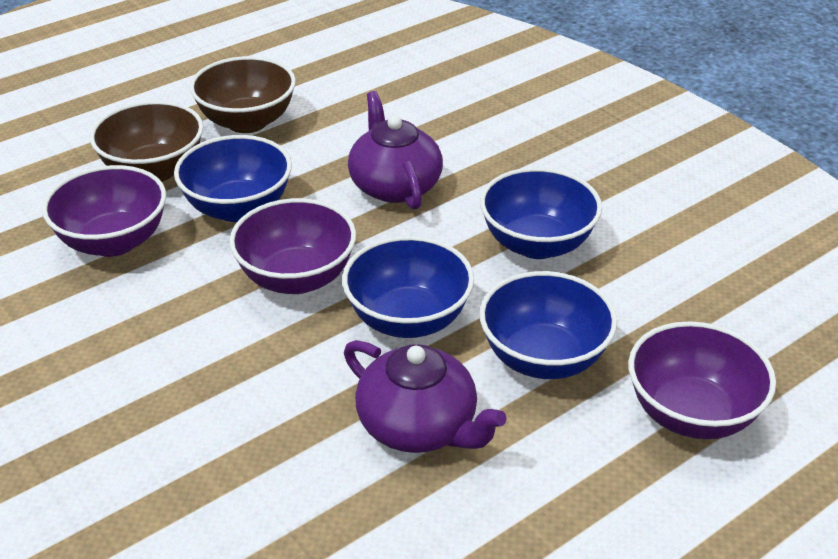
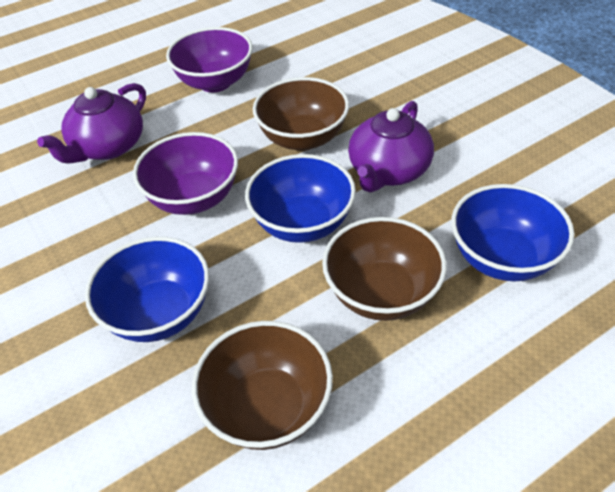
blue bowl: 4 -> 3
brown bowl: 2 -> 3
purple bowl: 3 -> 2

